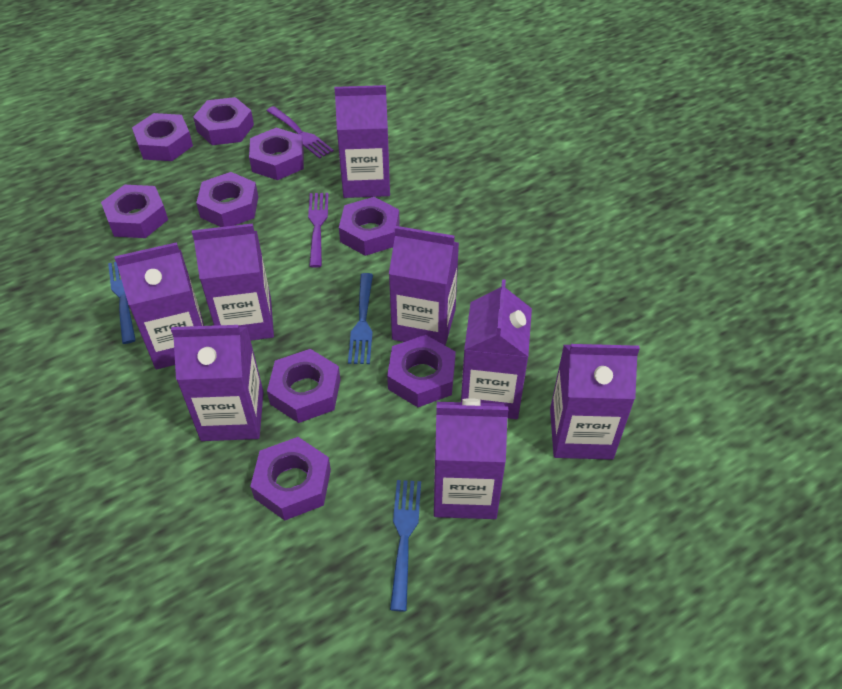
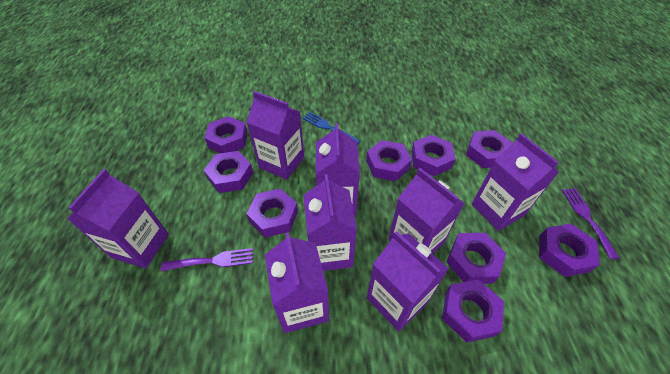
blue fork: 3 -> 1

